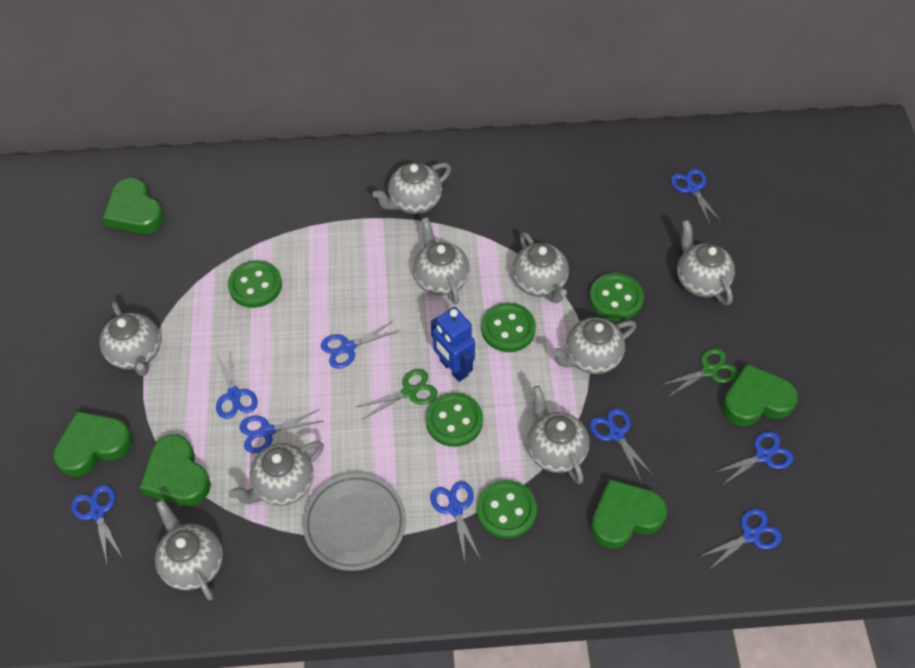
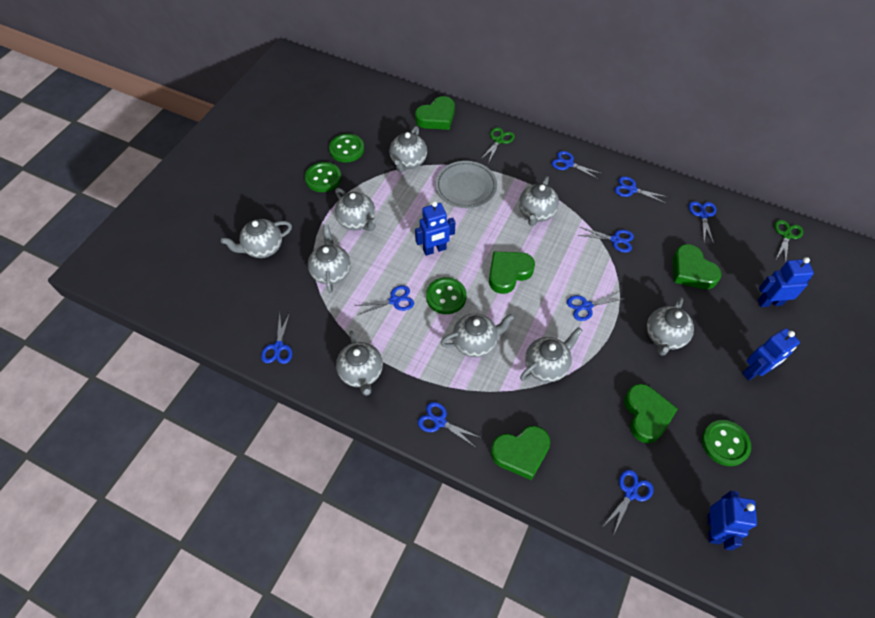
blue robot: 1 -> 4
green button: 5 -> 4

